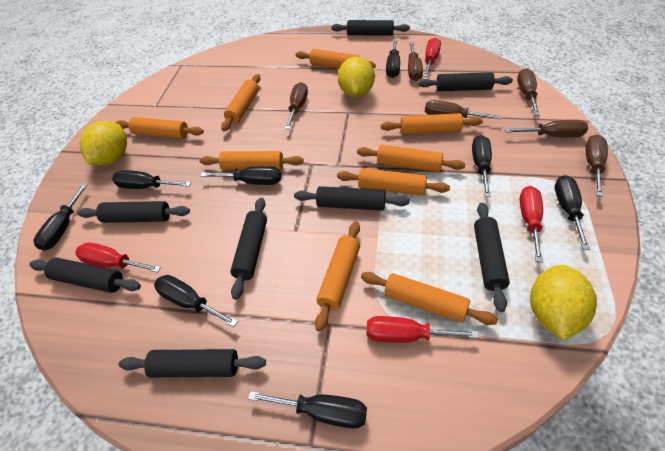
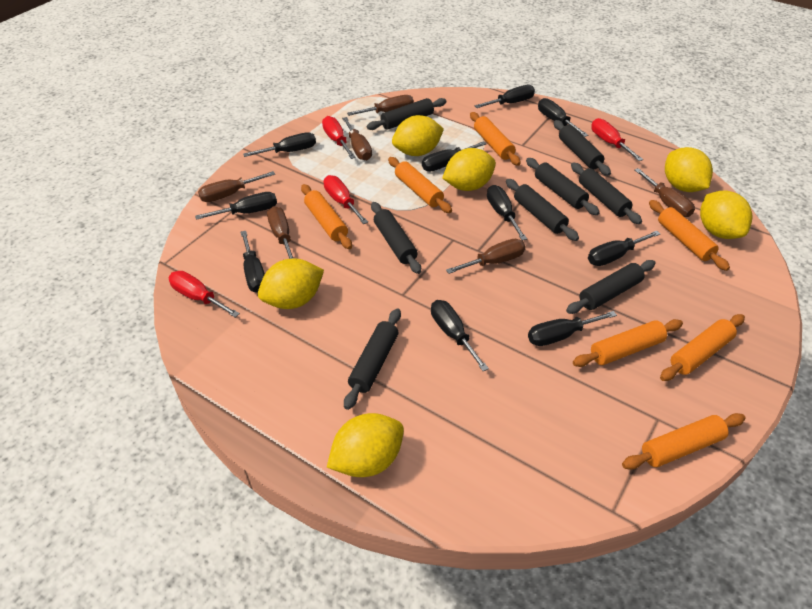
black screwdriver: 8 -> 10
orange rolling pin: 9 -> 7
yellow lemon: 3 -> 6

